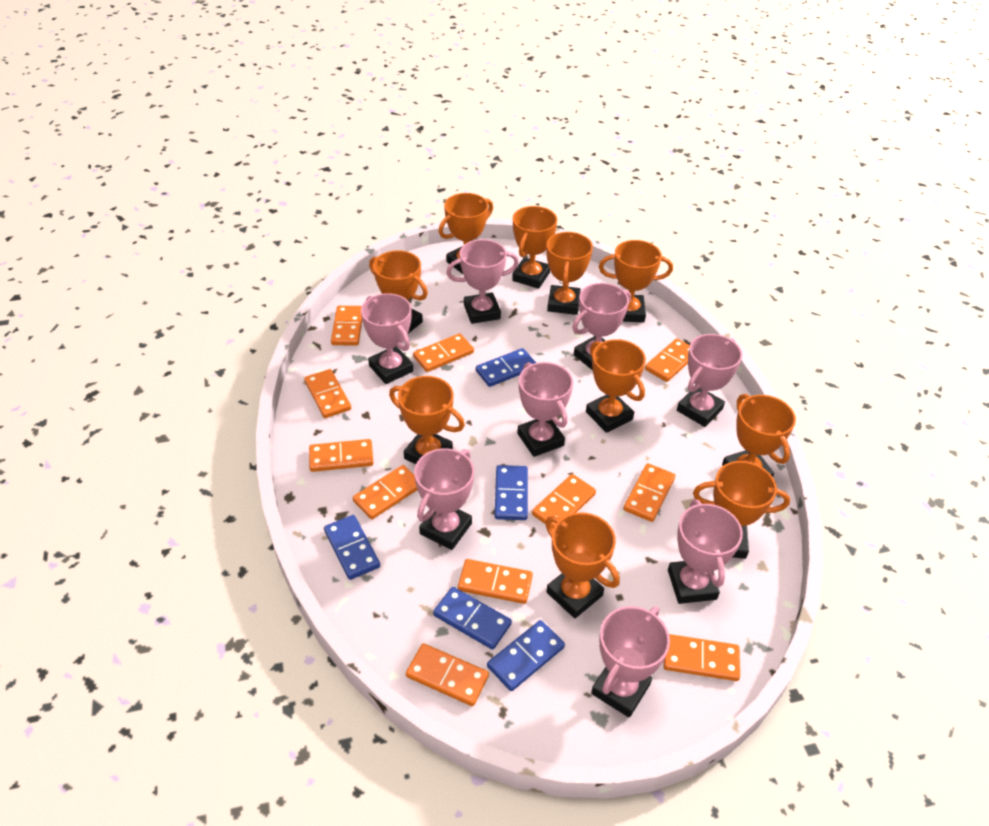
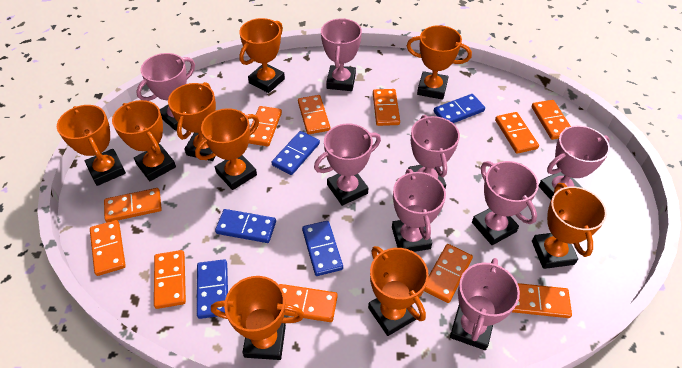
orange trophy: 10 -> 9

